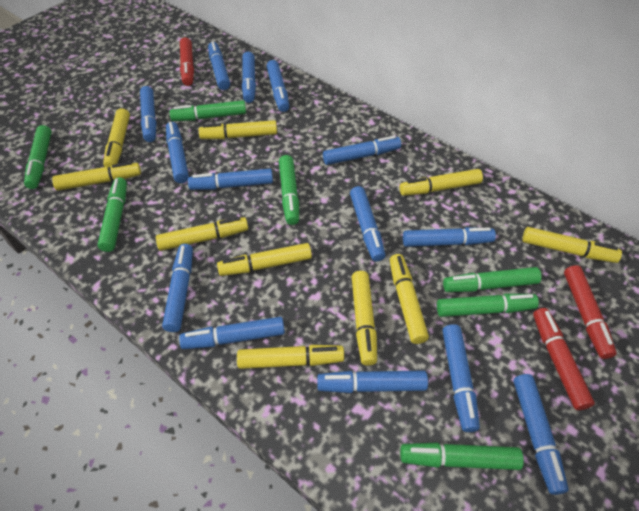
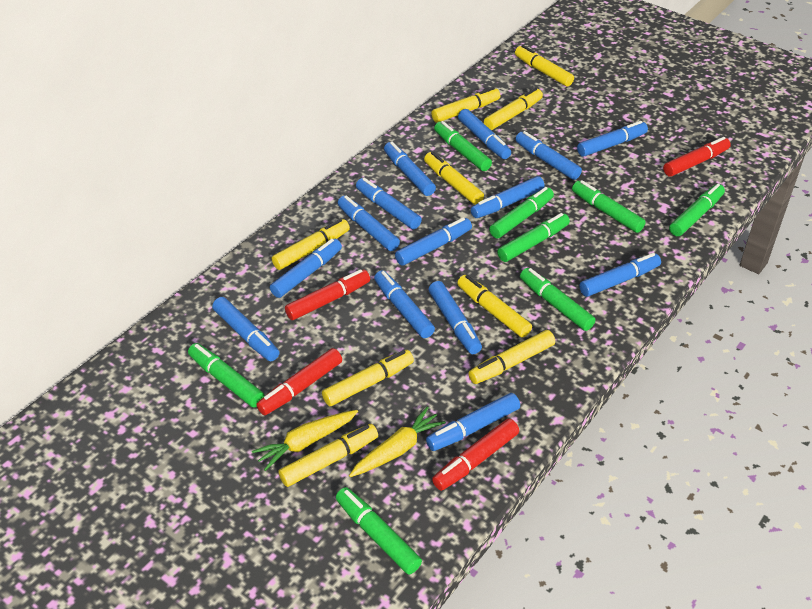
green marker: 7 -> 8
red marker: 3 -> 4
yellow carrot: 0 -> 2
yellow marker: 10 -> 9

